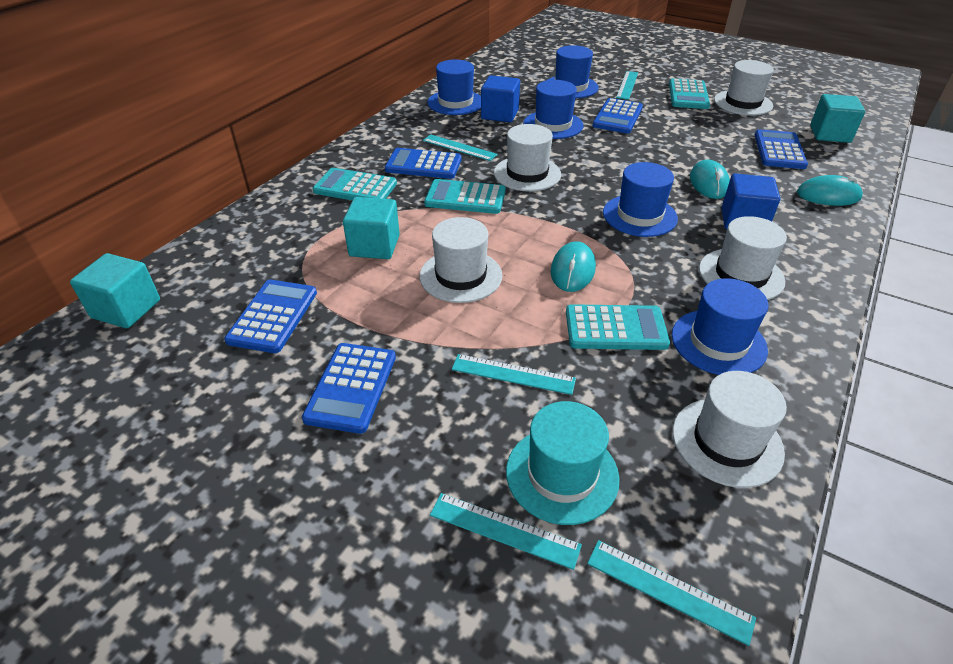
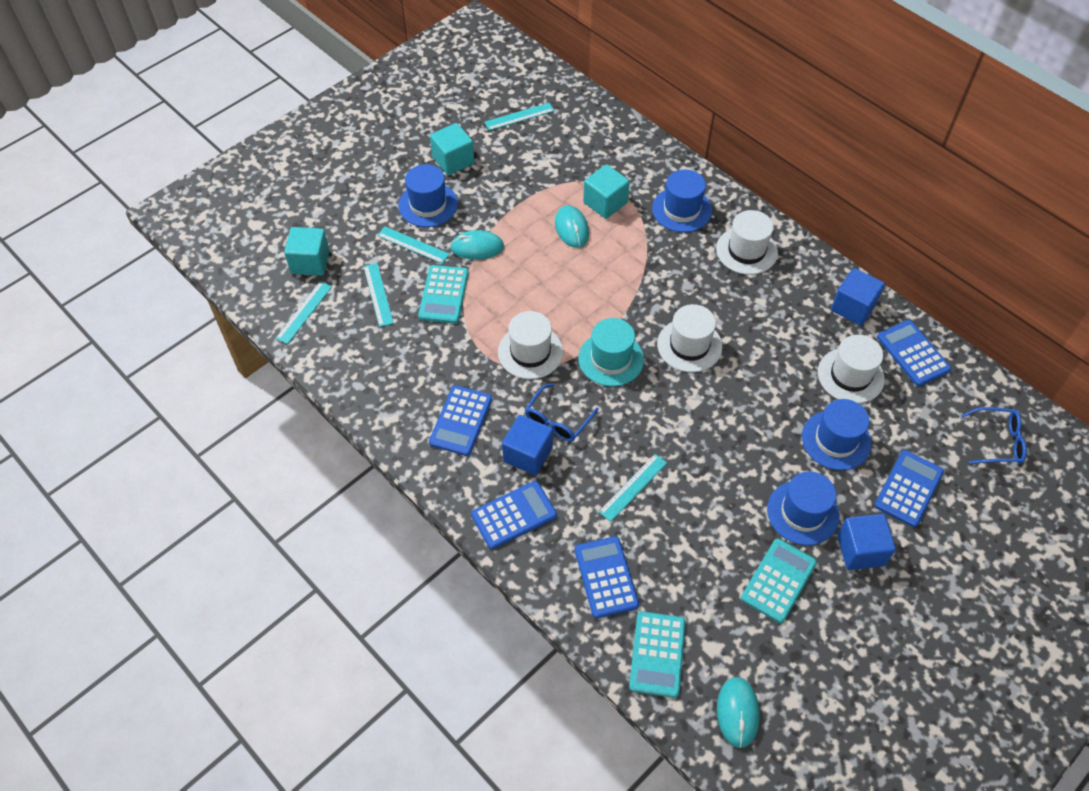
blue cube: 2 -> 3
blue glasses: 0 -> 2
blue hat: 5 -> 4
turquoise calculator: 4 -> 3
white hat: 5 -> 4

